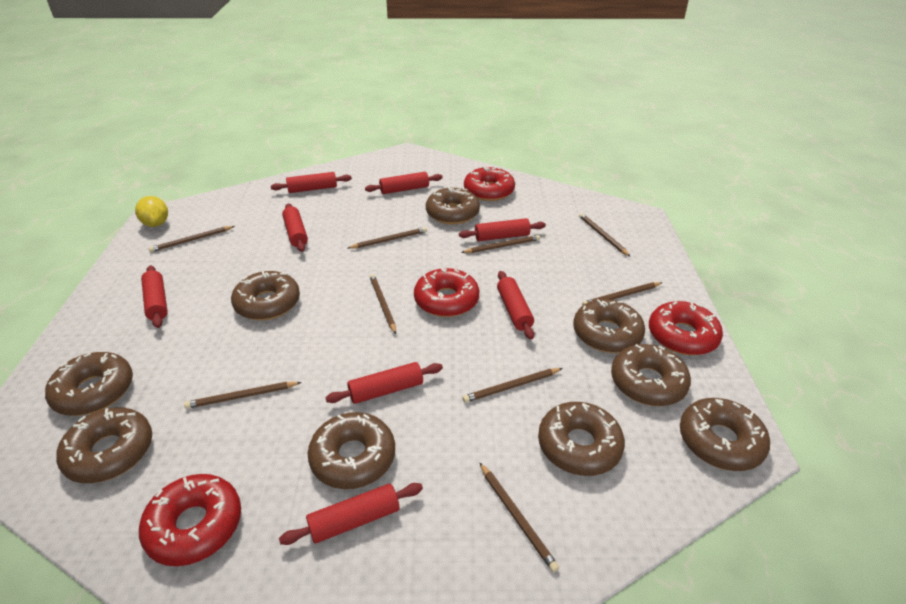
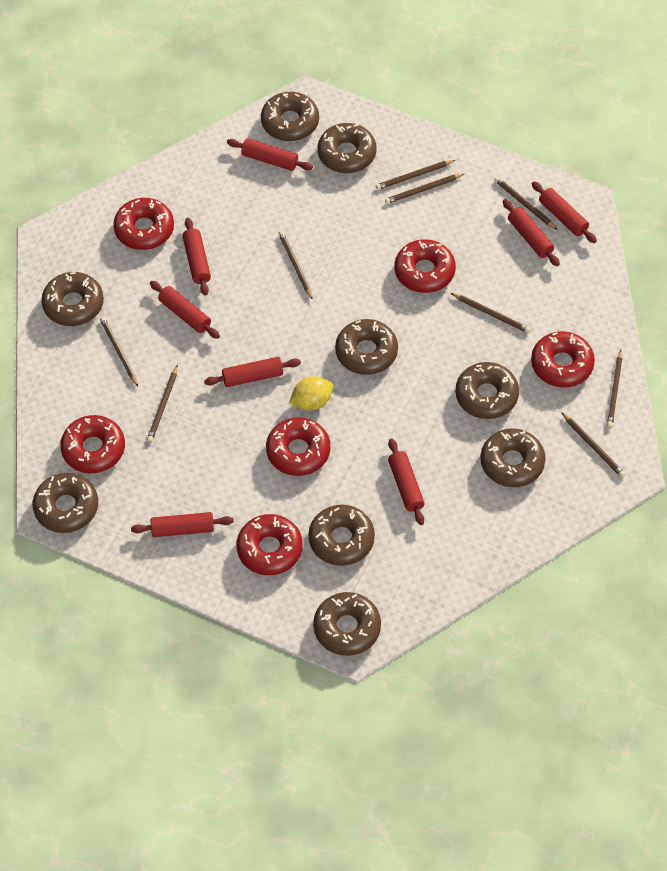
red donut: 4 -> 6

